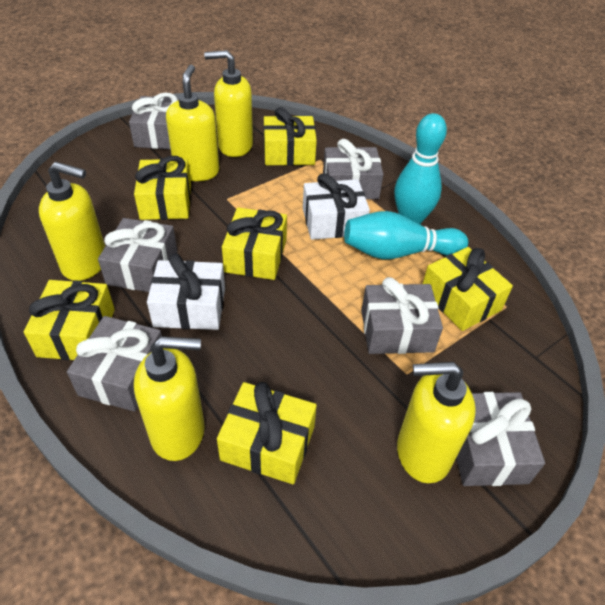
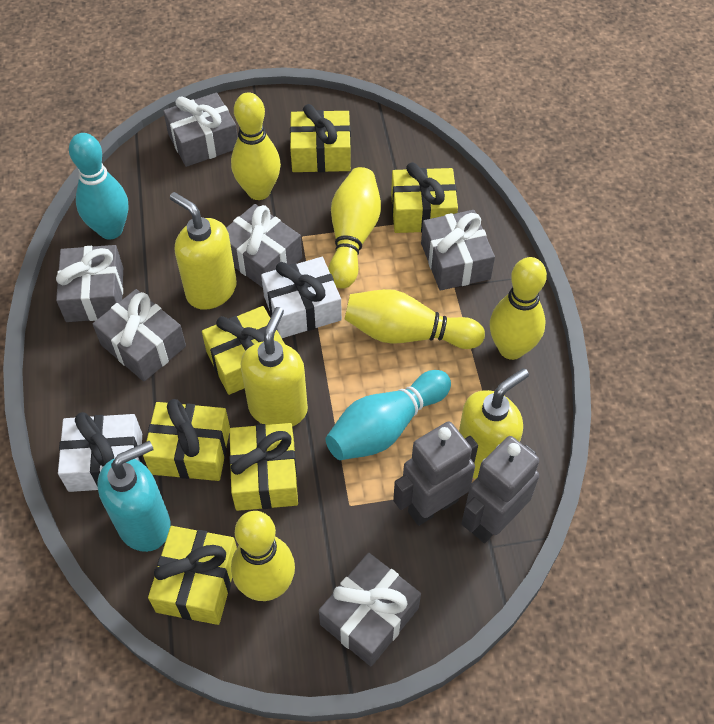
grey robot: 0 -> 2
turquoise soap dispenser: 0 -> 1
yellow bowling pin: 0 -> 5
yellow soap dispenser: 5 -> 3

